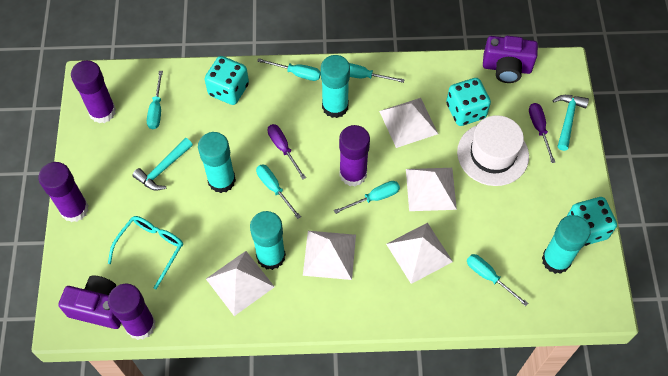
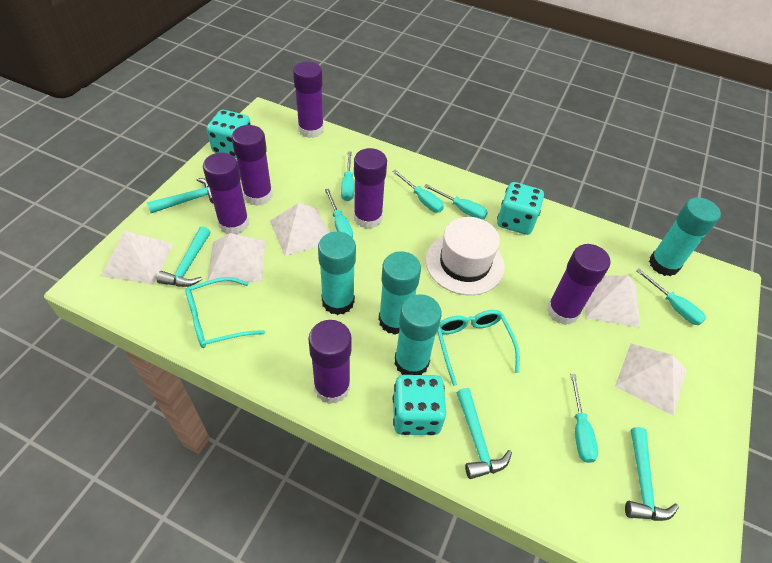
purple camera: 2 -> 0
purple glue stick: 4 -> 6
purple screwdriver: 2 -> 0
turquoise glasses: 1 -> 2
turquoise hammer: 2 -> 4

